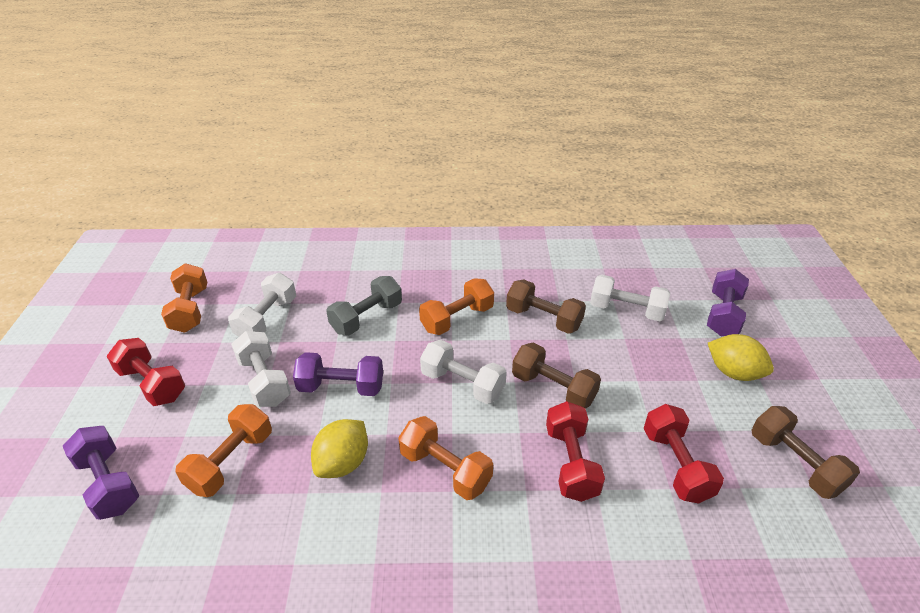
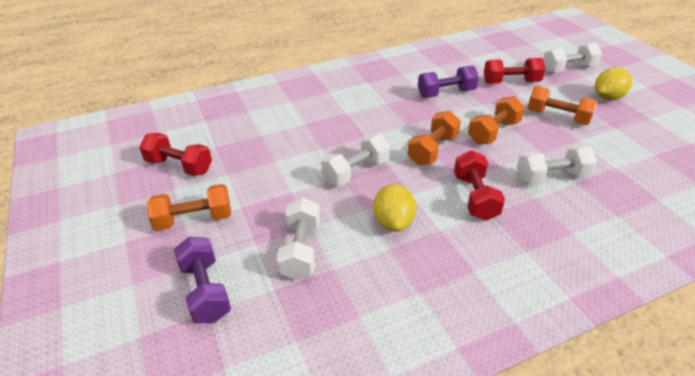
brown dumbbell: 3 -> 0
grey dumbbell: 1 -> 0
purple dumbbell: 3 -> 2

